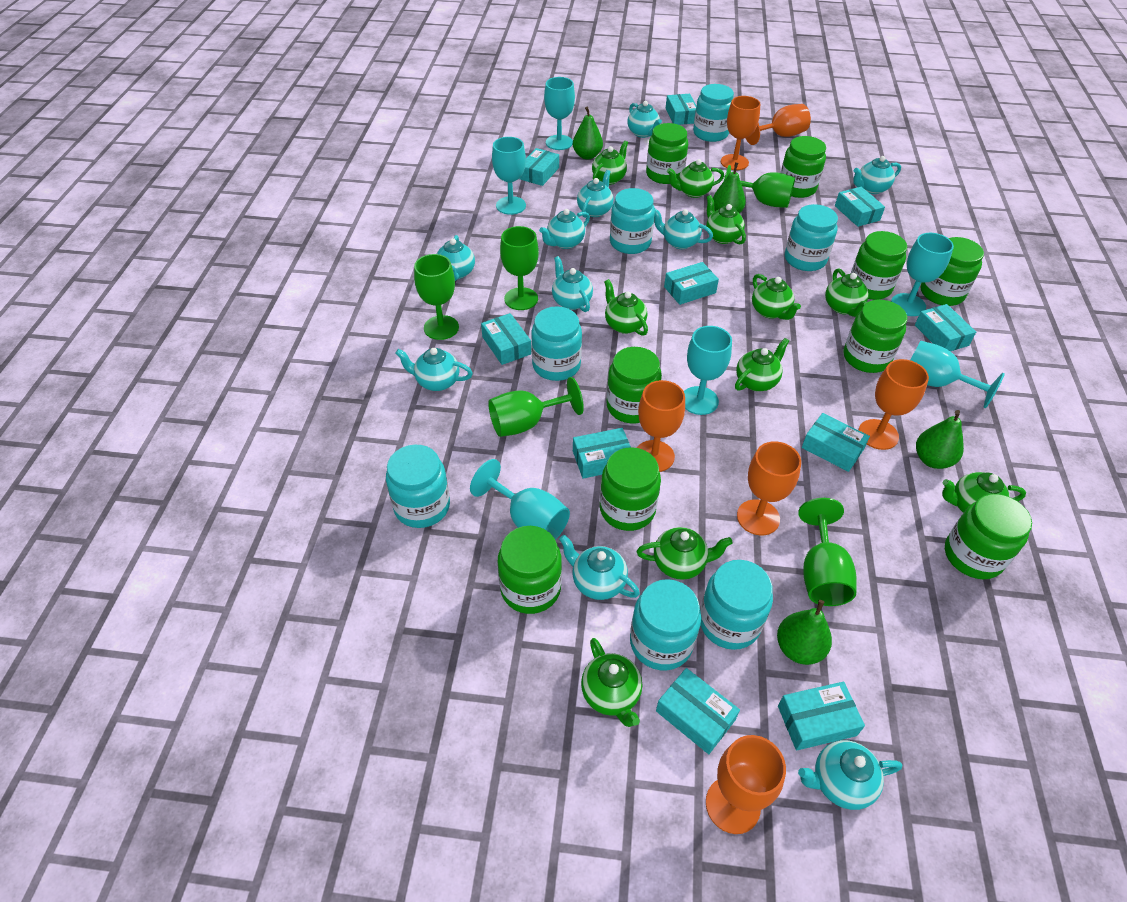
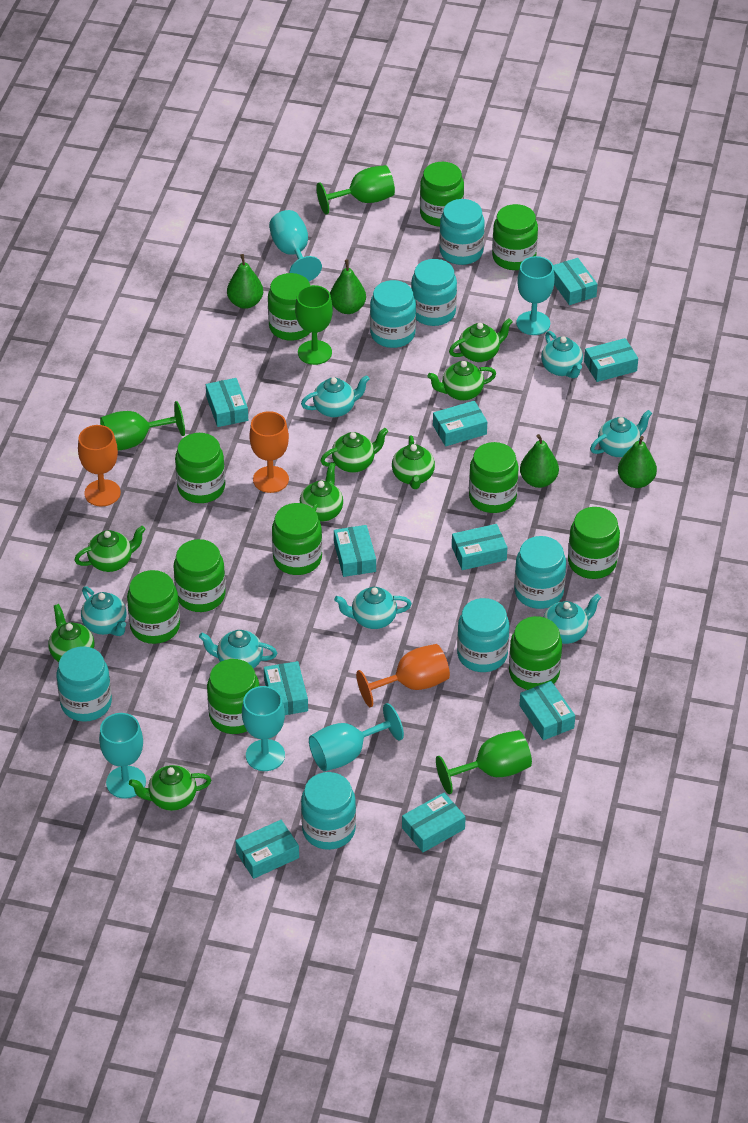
green goblet: 5 -> 4
green jar: 9 -> 11
green teapot: 10 -> 8
orange goblet: 6 -> 3
turquoise goblet: 6 -> 5
turquoise teapot: 10 -> 7

